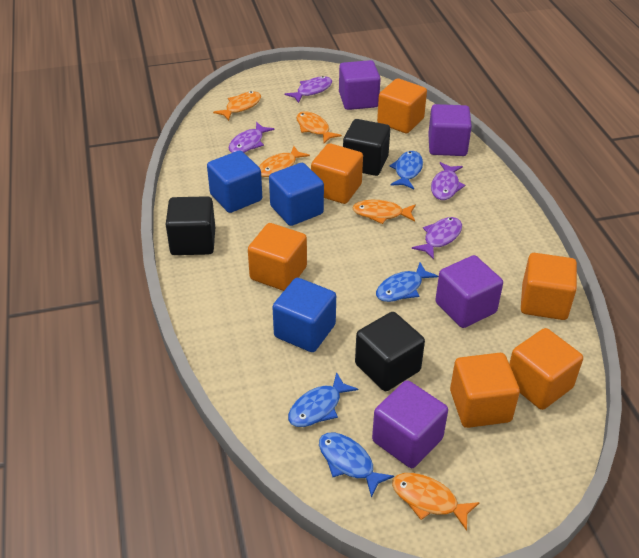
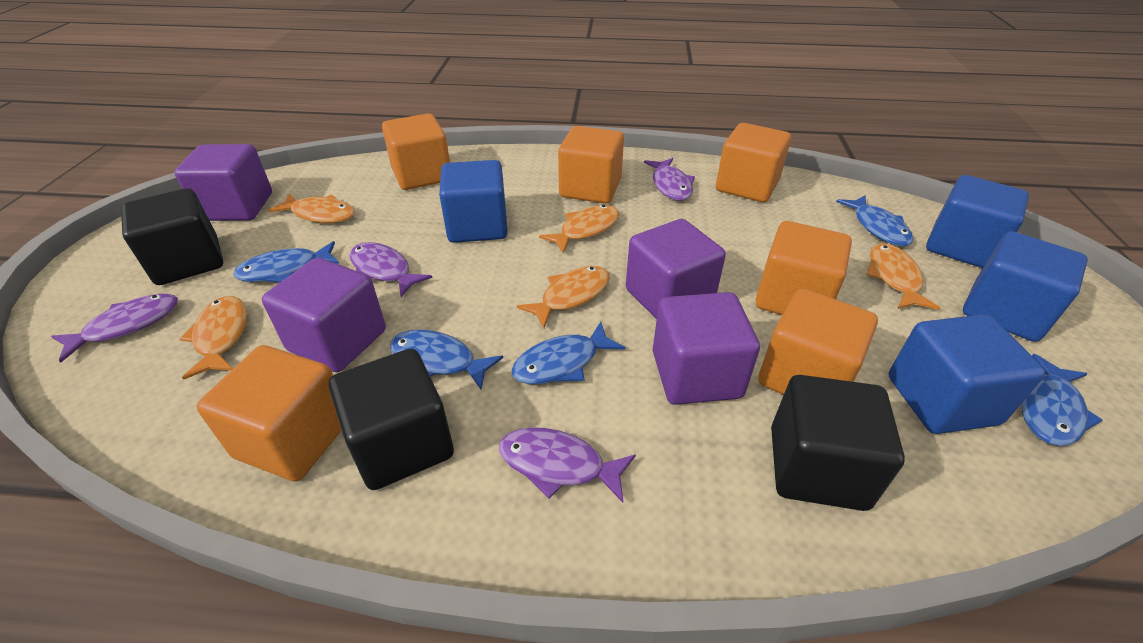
blue cube: 3 -> 4
blue fish: 4 -> 5

